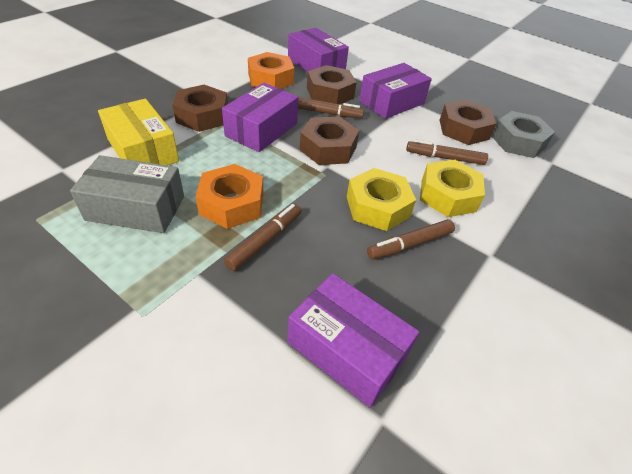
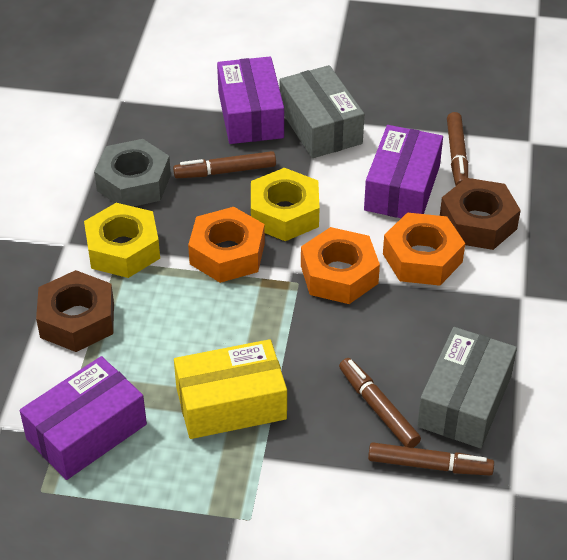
brown nut: 4 -> 2
grey box: 1 -> 2
orange nut: 2 -> 3
purple box: 4 -> 3

